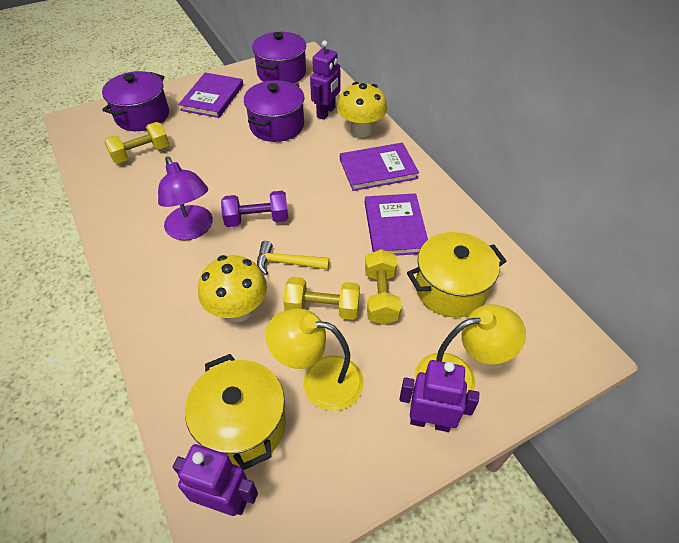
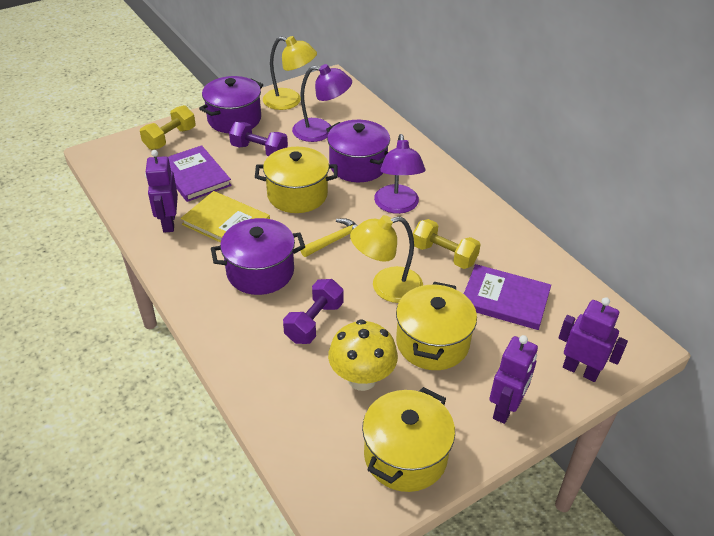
purple book: 3 -> 2
purple dumbbell: 1 -> 2
purple lamp: 1 -> 2
yellow book: 0 -> 1
yellow dumbbell: 3 -> 2
yellow mushroom: 2 -> 1
yellow pot: 2 -> 3

